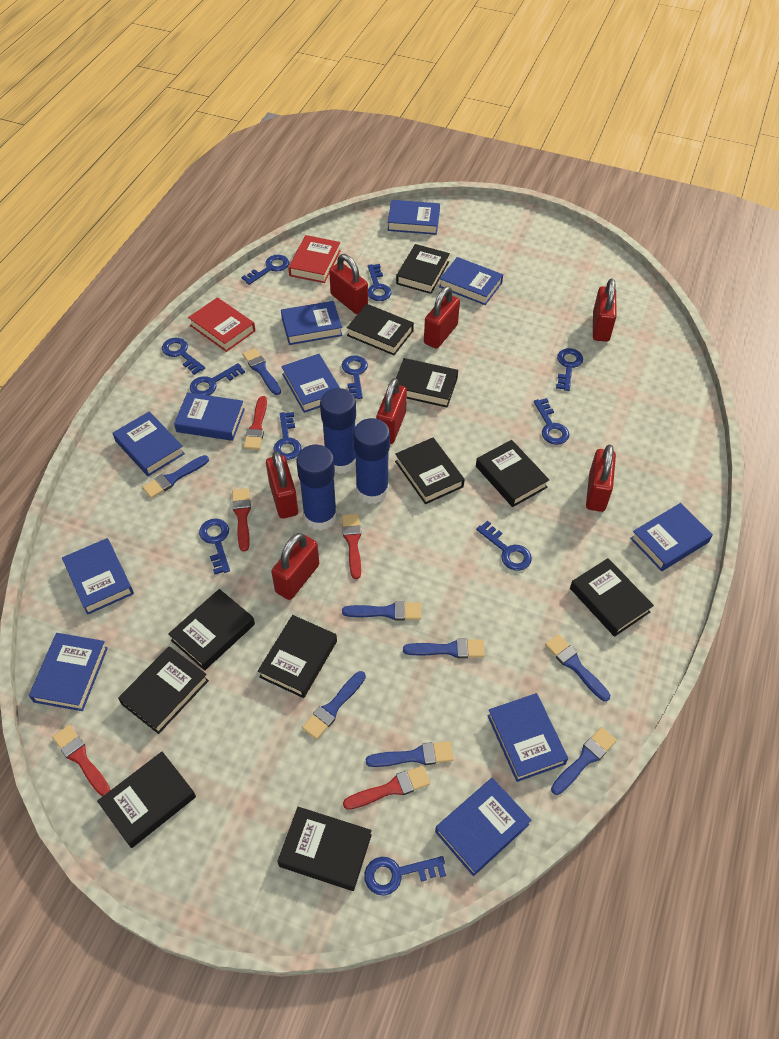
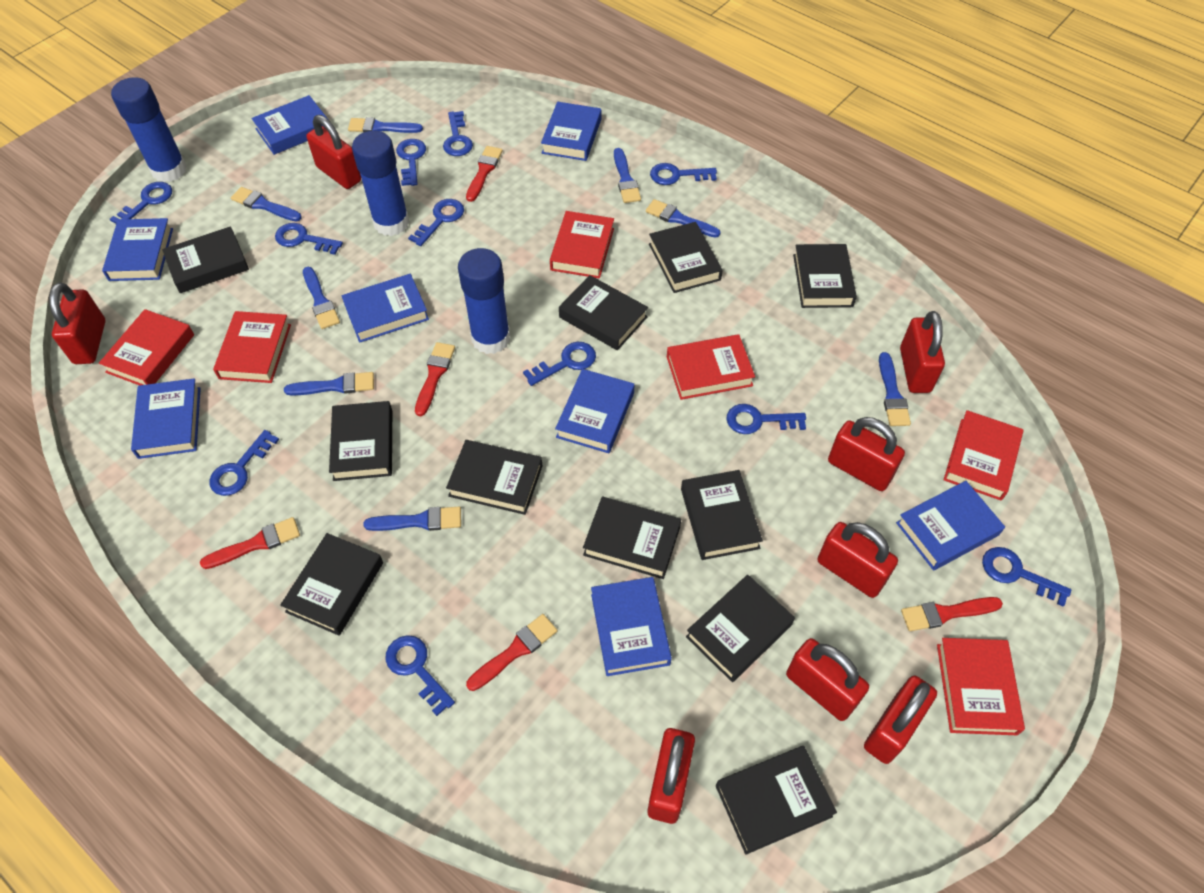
blue book: 11 -> 8
red book: 2 -> 6
red padlock: 7 -> 8

